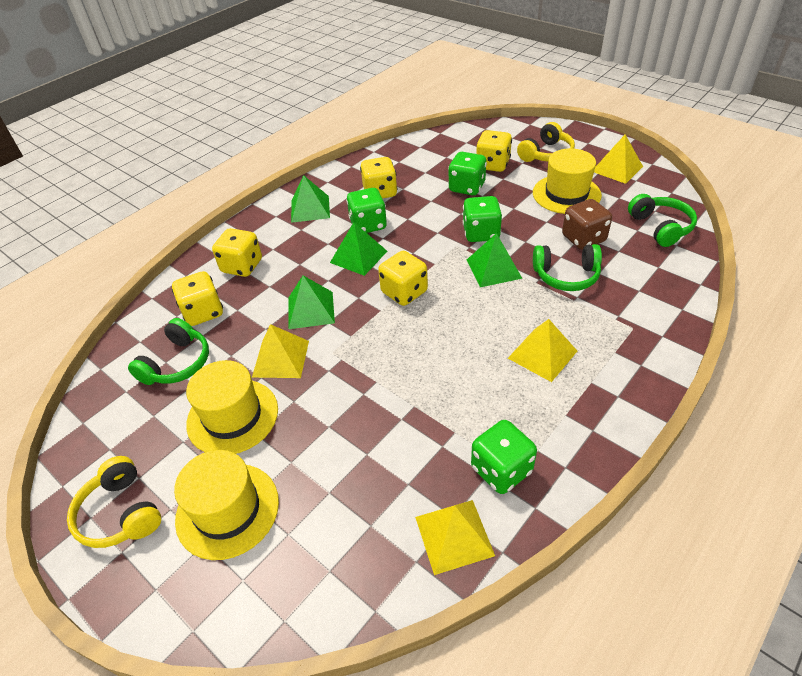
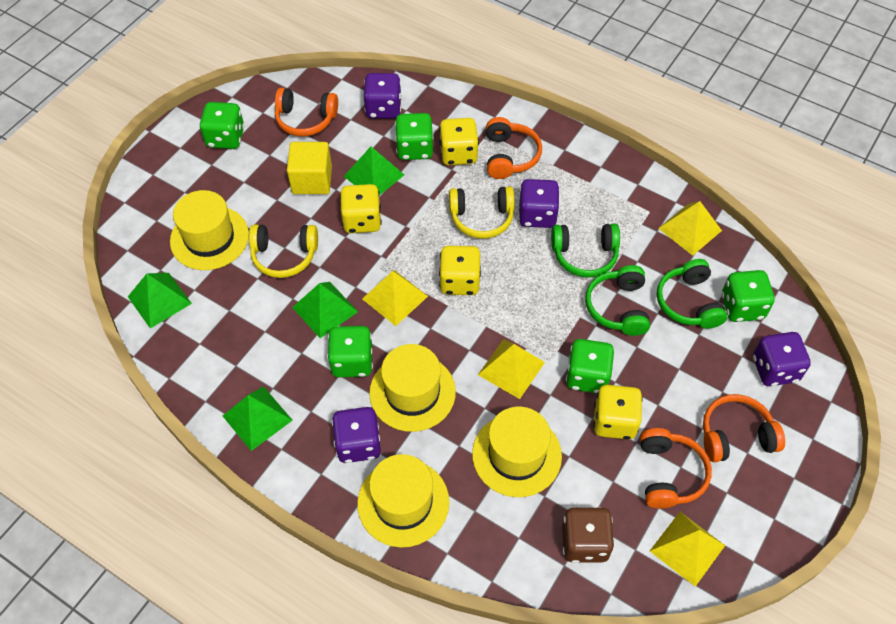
green dice: 4 -> 5
orange headphones: 0 -> 4
purple dice: 0 -> 4
yellow cube: 0 -> 1
yellow dice: 5 -> 4
yellow hat: 3 -> 4

